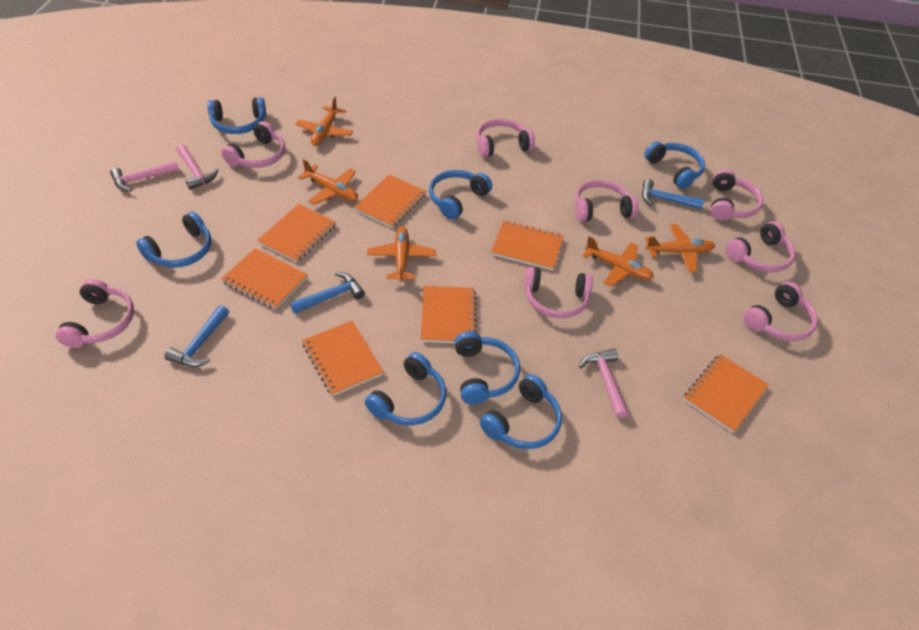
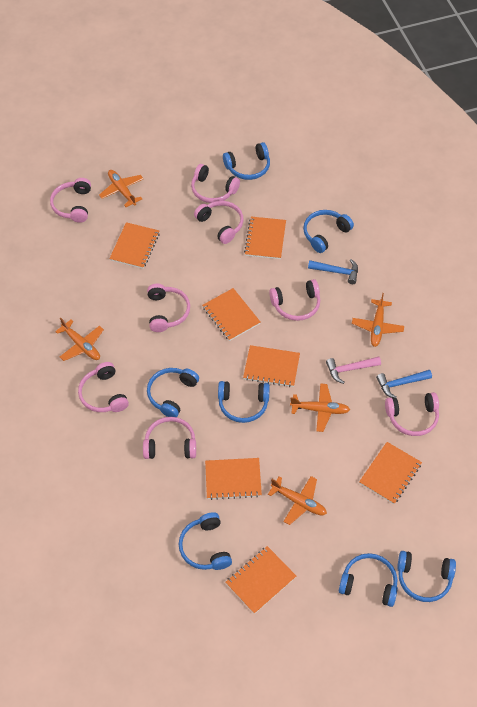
blue hammer: 3 -> 2
pink hammer: 3 -> 1

